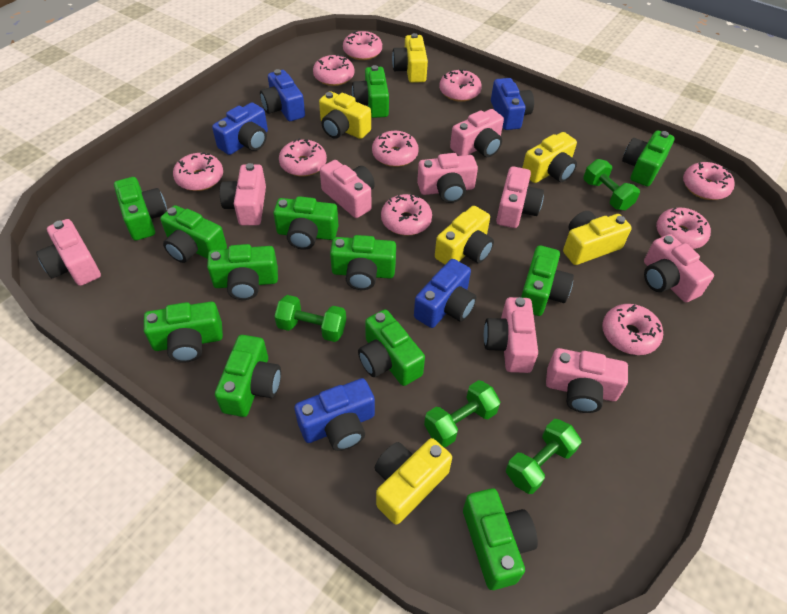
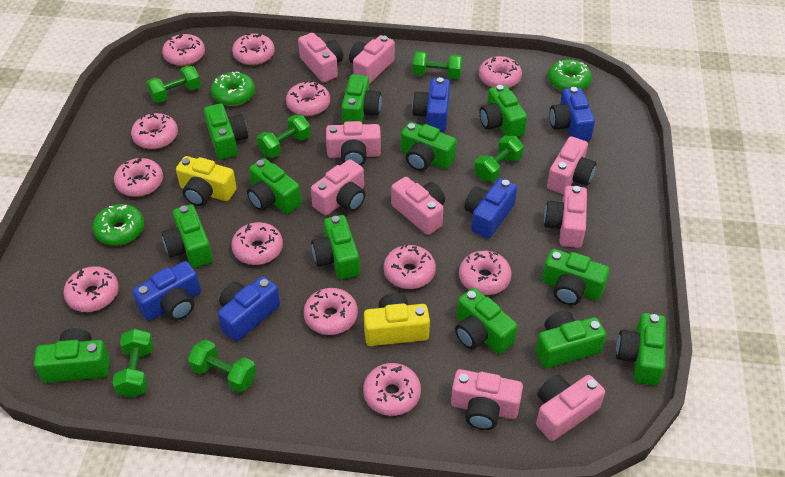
green donut: 0 -> 3
green dumbbell: 4 -> 6
pink donut: 10 -> 12
yellow camera: 6 -> 2

